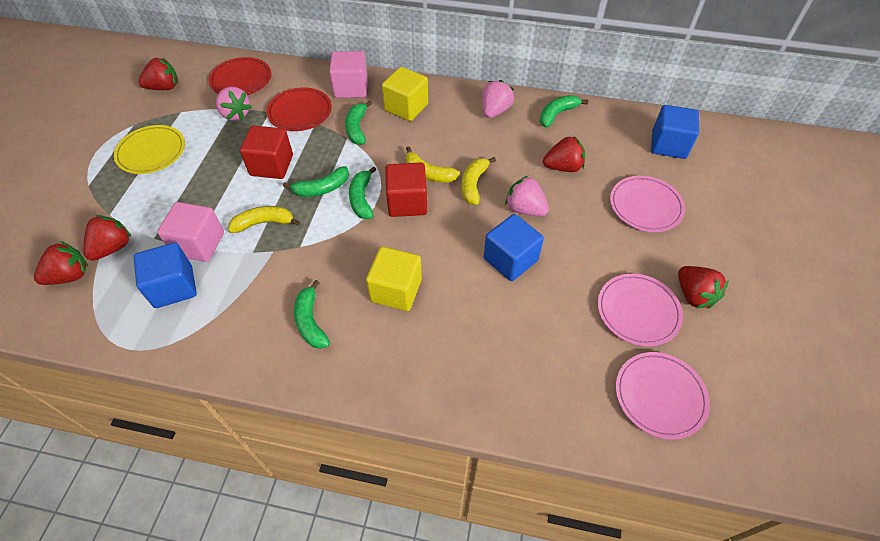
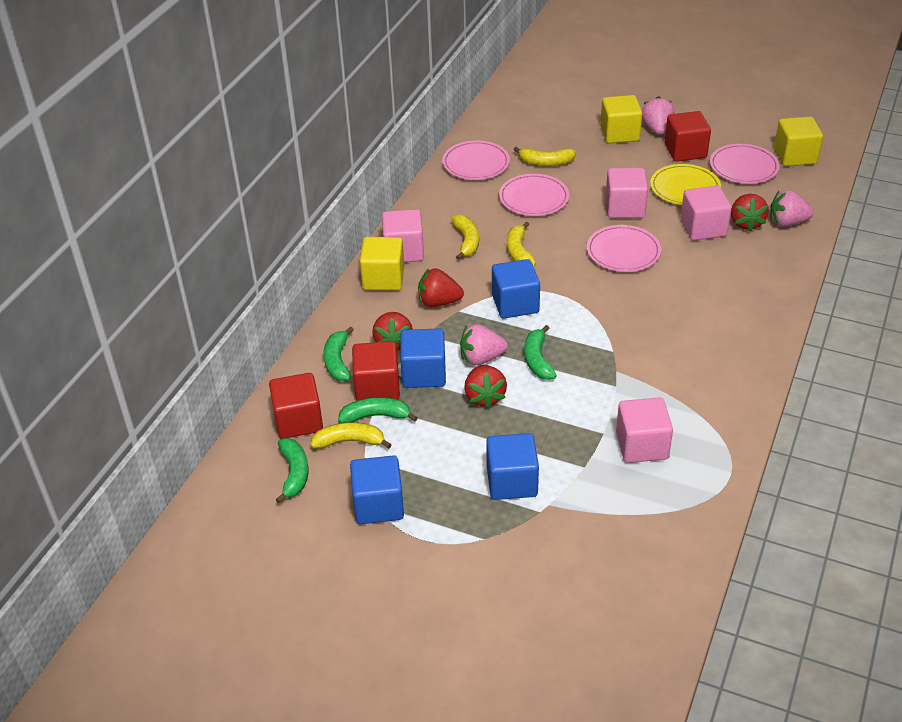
blue cube: 3 -> 4
green banana: 5 -> 4
pink cube: 2 -> 4
pink plate: 3 -> 4
red cube: 2 -> 3
red plate: 2 -> 0
red strawberry: 5 -> 4
yellow banana: 3 -> 4
yellow cube: 2 -> 3

